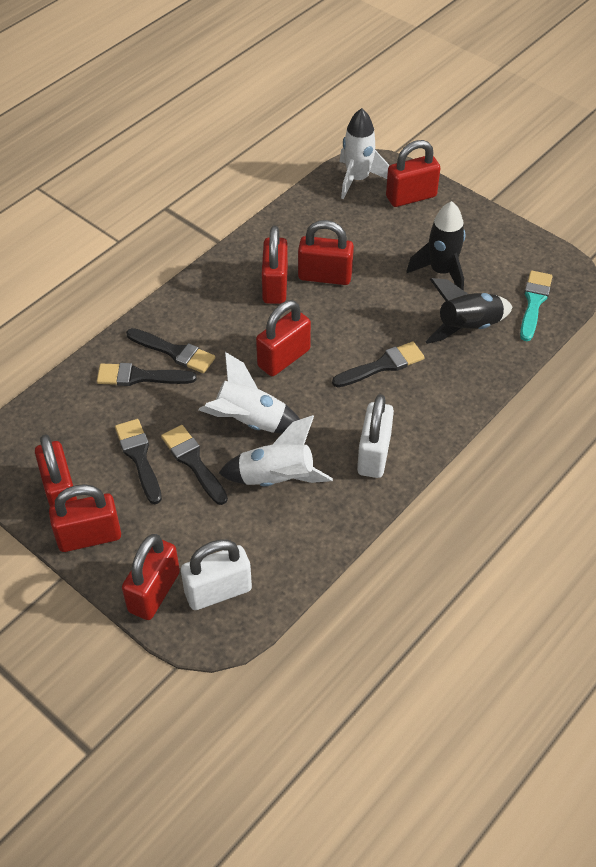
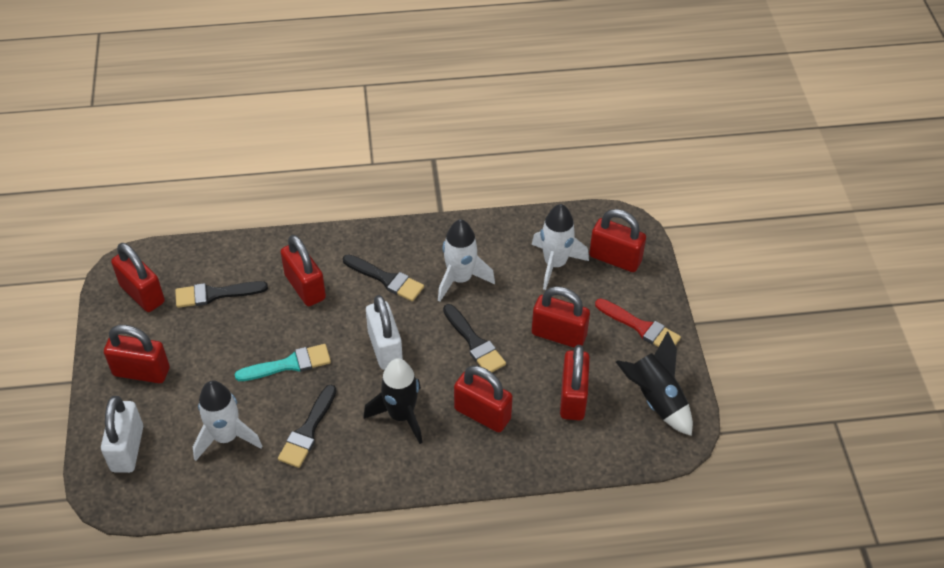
black brush: 5 -> 4
red brush: 0 -> 1

